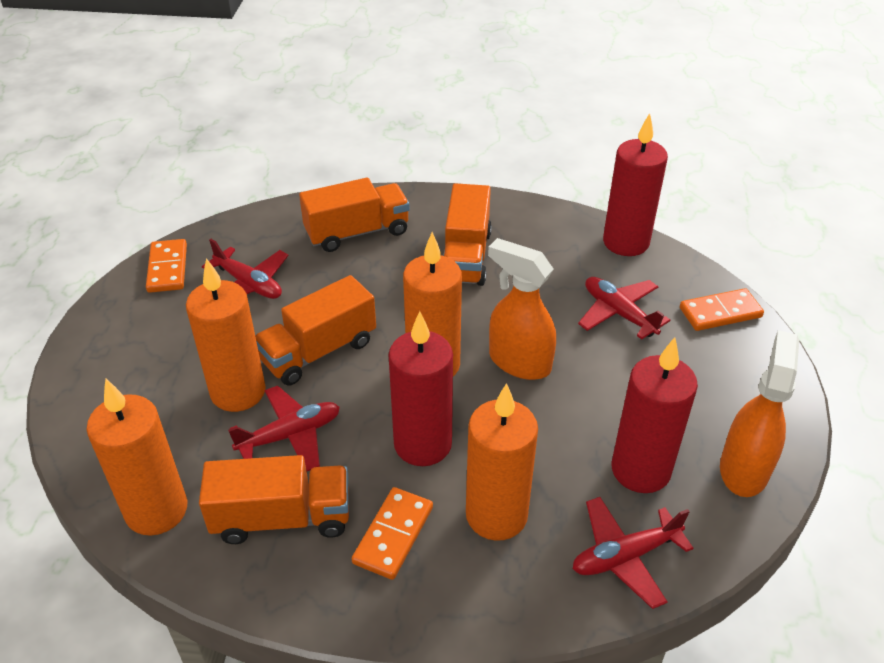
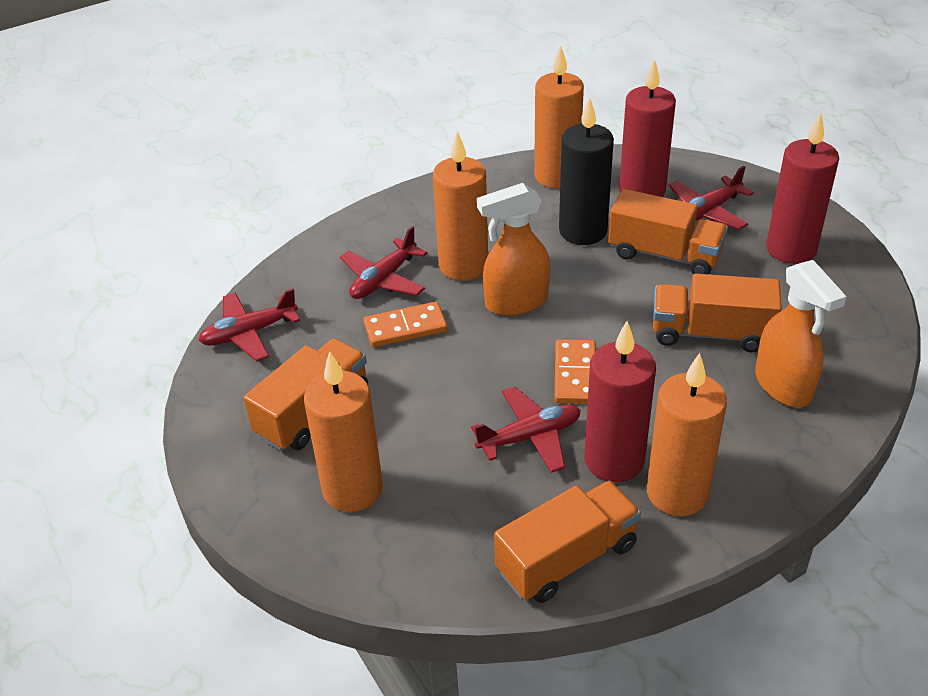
black candle: 0 -> 1
orange domino: 3 -> 2

